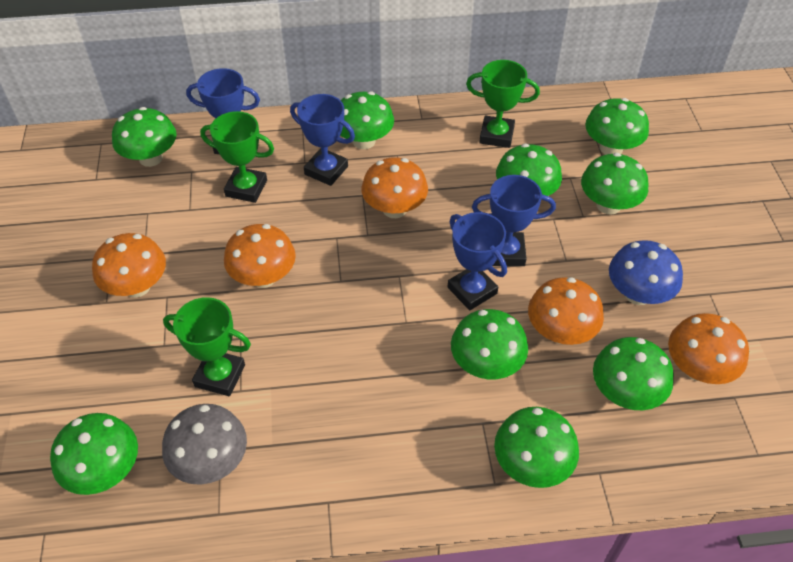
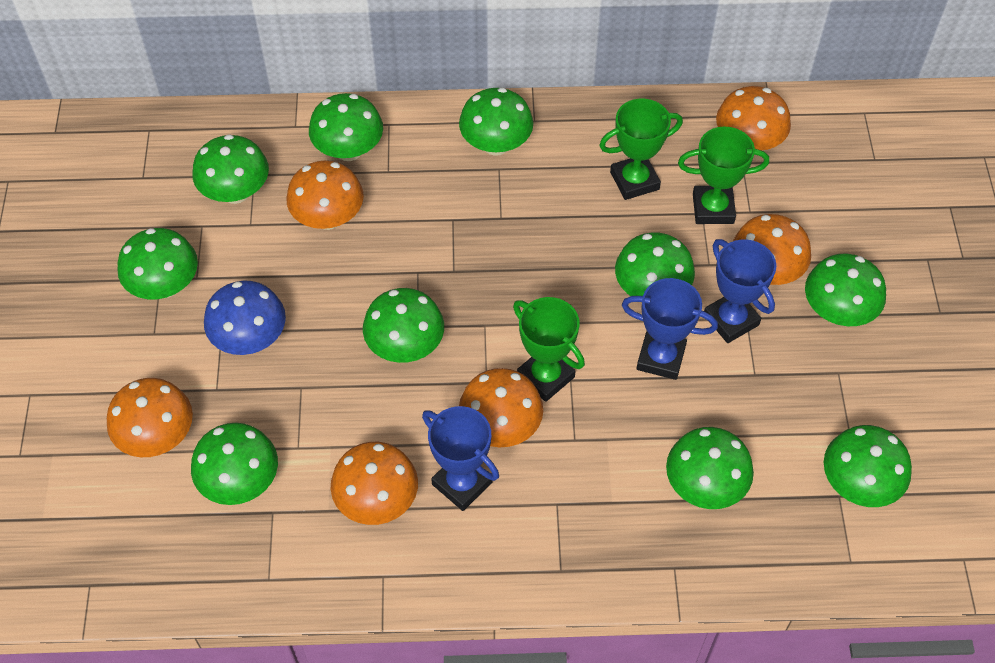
blue trophy: 4 -> 3
green mushroom: 9 -> 10
grey mushroom: 1 -> 0
orange mushroom: 5 -> 6

